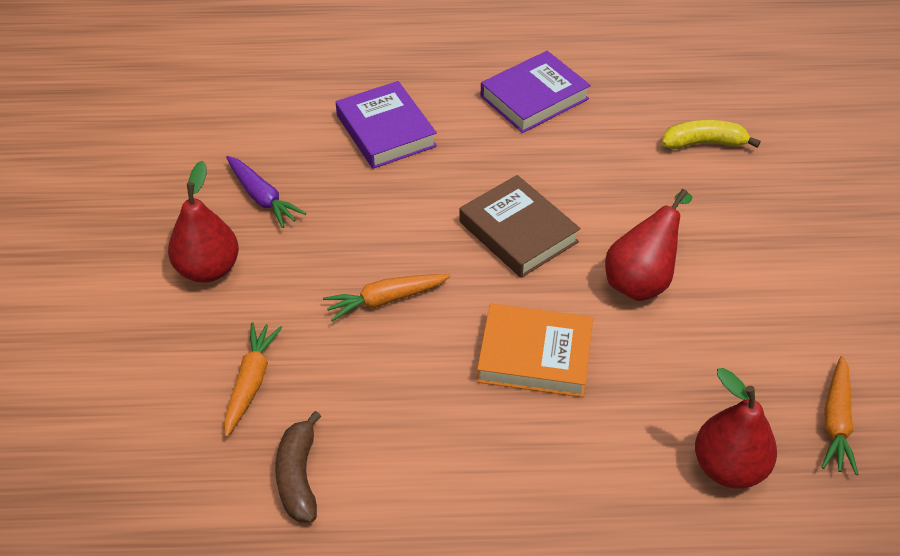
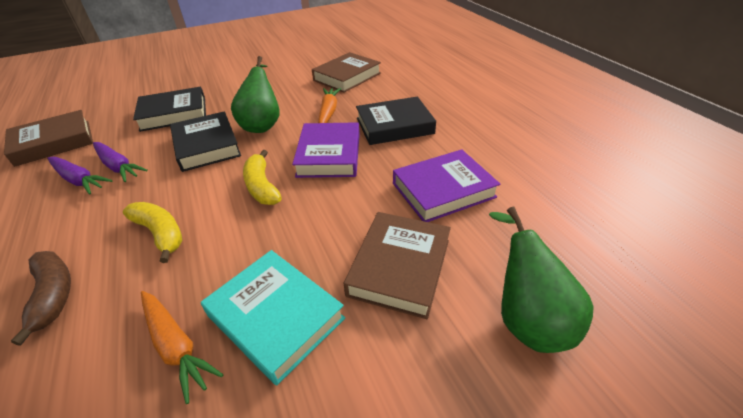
black book: 0 -> 3
brown book: 1 -> 3
green pear: 0 -> 2
orange book: 1 -> 0
orange carrot: 3 -> 2
purple carrot: 1 -> 2
red pear: 3 -> 0
turquoise book: 0 -> 1
yellow banana: 1 -> 2

